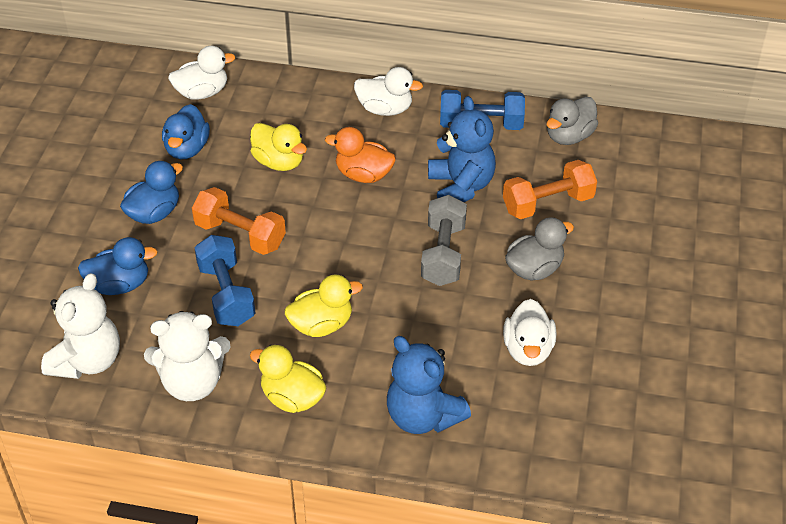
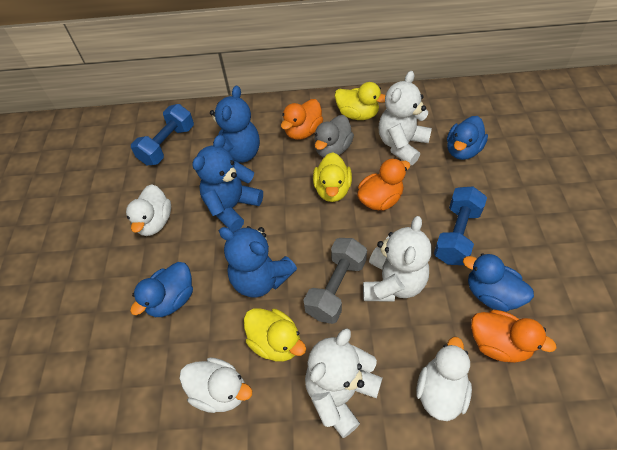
blue teddy bear: 2 -> 3
grey duck: 2 -> 1
orange duck: 1 -> 3
orange dumbbell: 2 -> 0
white teddy bear: 2 -> 3

